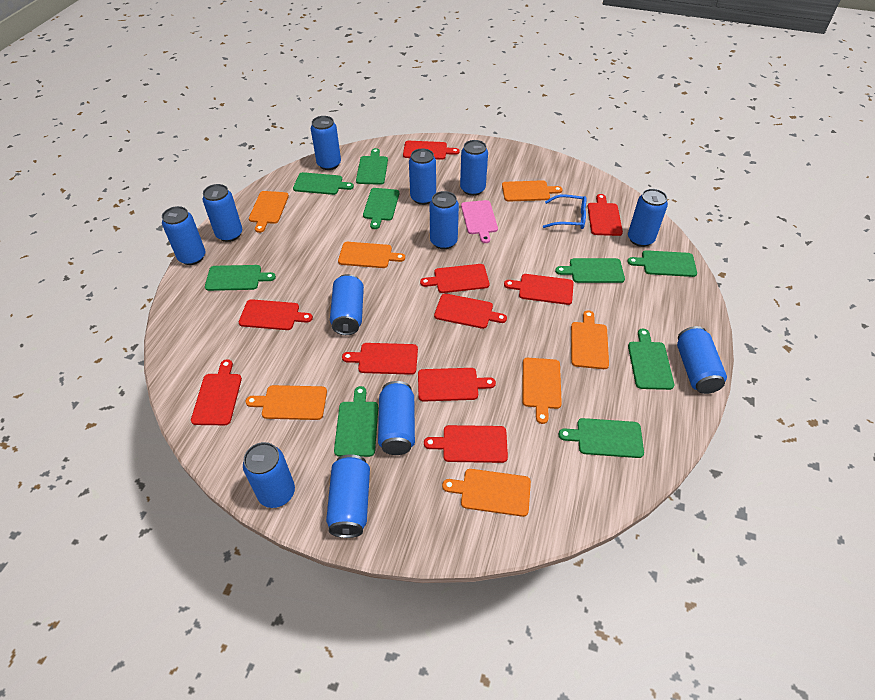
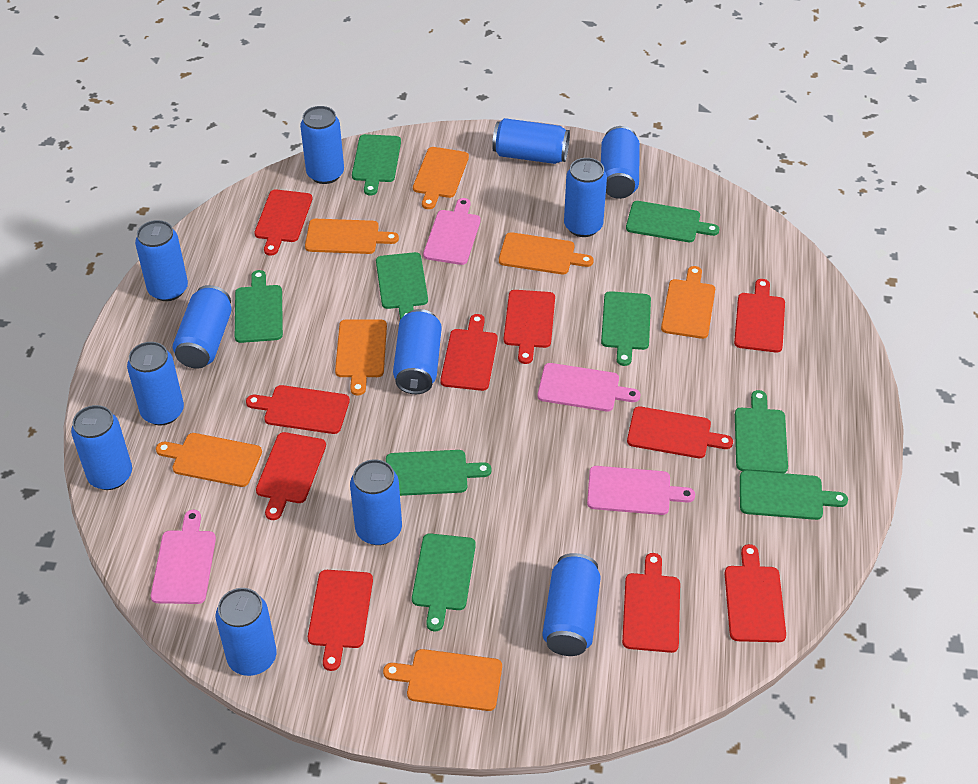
blue glasses: 1 -> 0
pink cutting board: 1 -> 4

